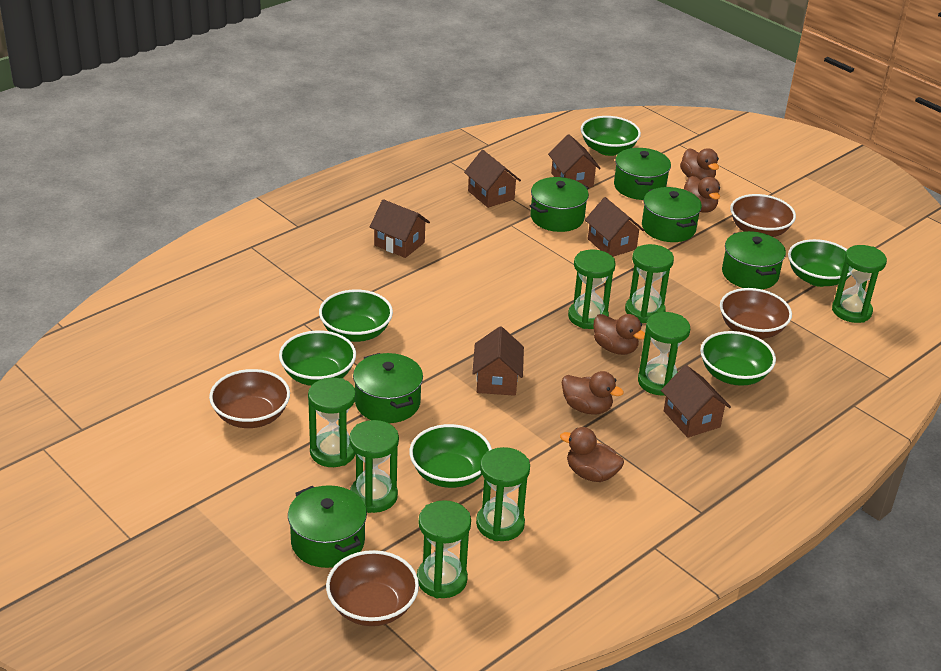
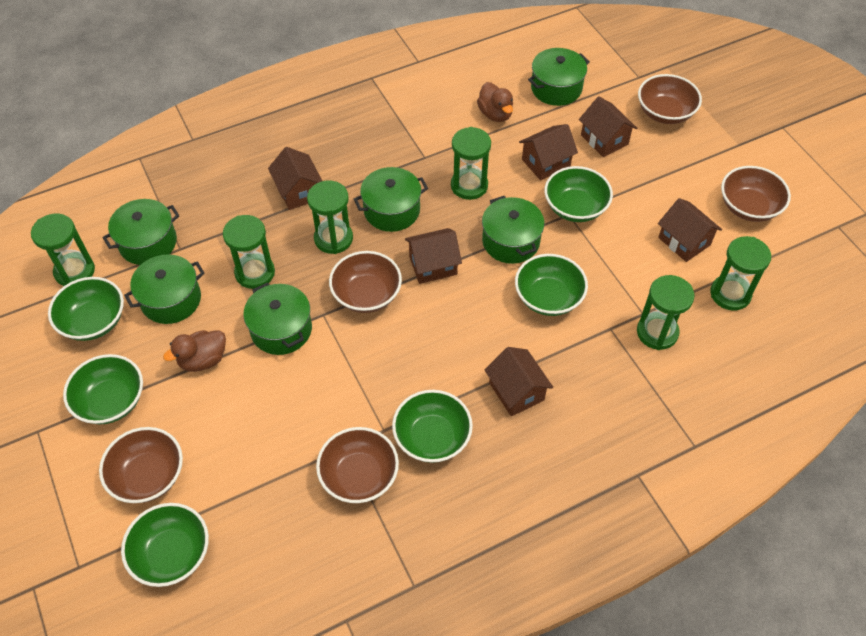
brown bowl: 4 -> 5
brown duck: 5 -> 2
green hourglass: 8 -> 6

